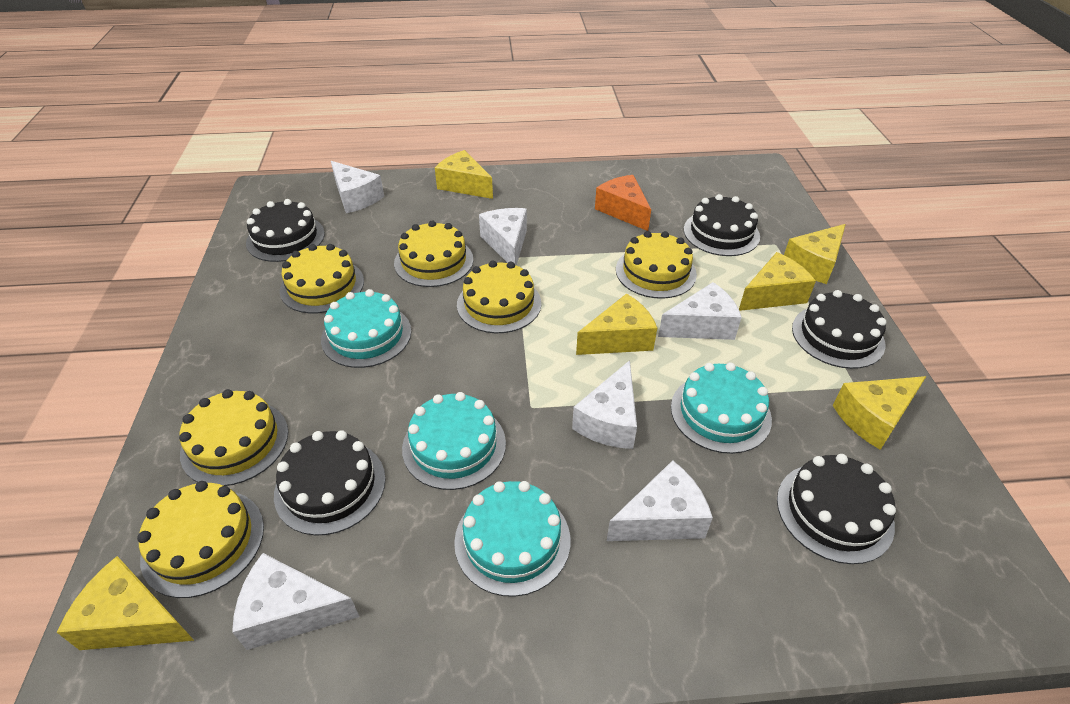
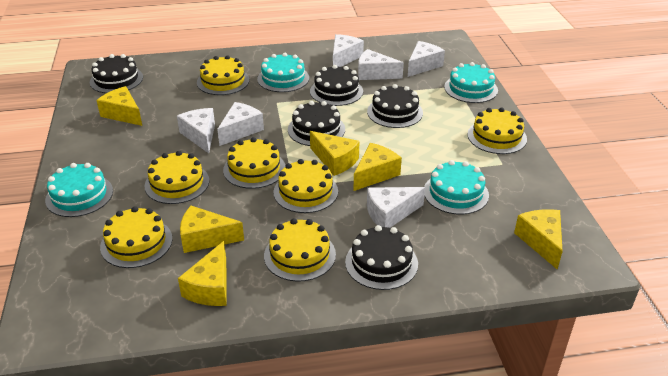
orange cheese: 1 -> 0
yellow cake: 6 -> 7

